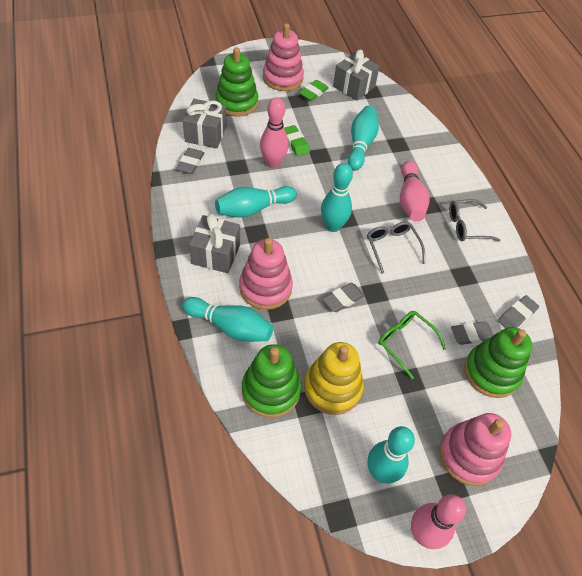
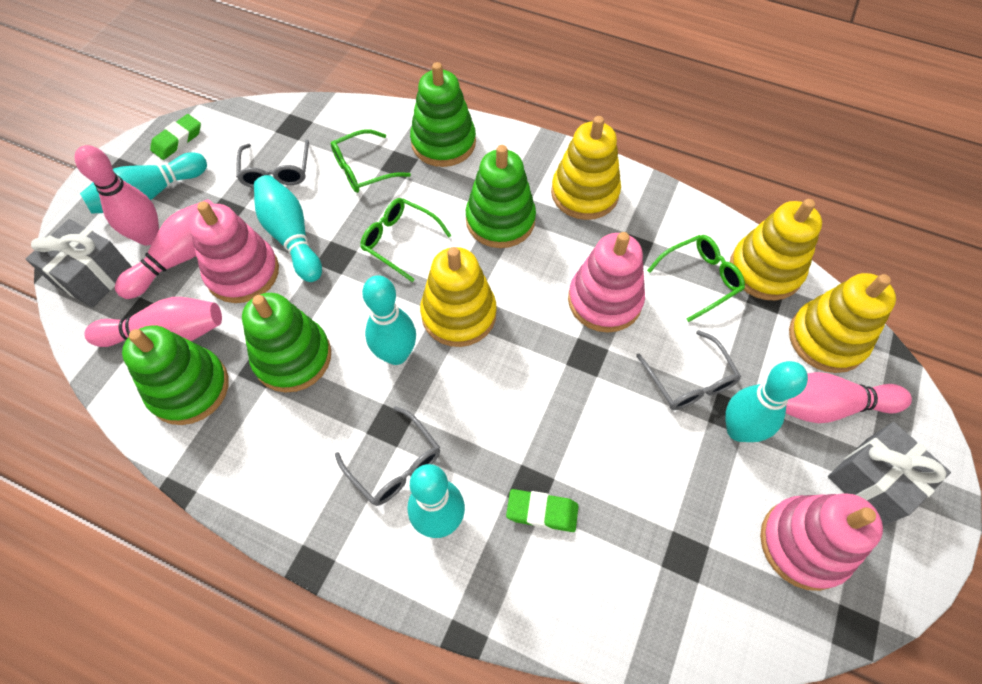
green glasses: 1 -> 3
green stacking toy: 3 -> 4
grey eraser: 4 -> 0
grey gift: 3 -> 2
grey glasses: 2 -> 3
pink bowling pin: 3 -> 4
yellow stacking toy: 1 -> 4

